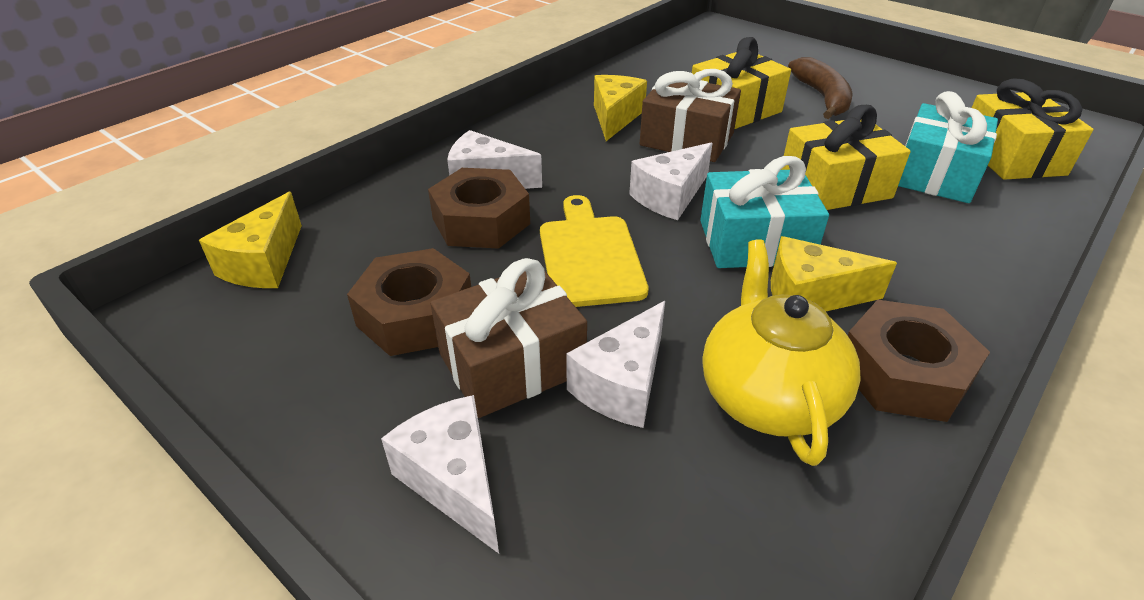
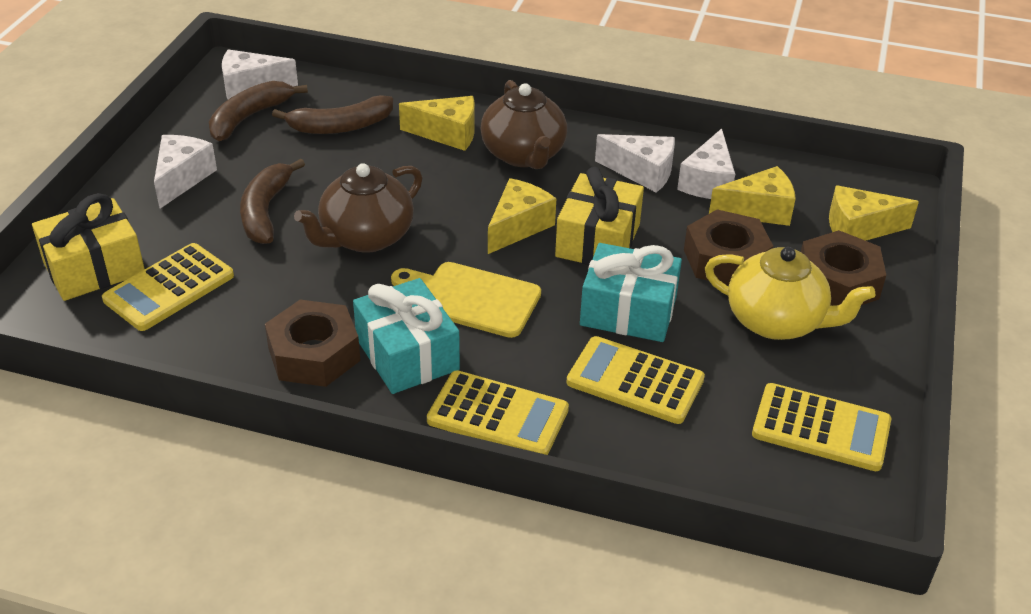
brown banana: 1 -> 3
brown gift: 2 -> 0
brown teapot: 0 -> 2
yellow calculator: 0 -> 4
yellow cheese: 3 -> 4
yellow gift: 3 -> 2

